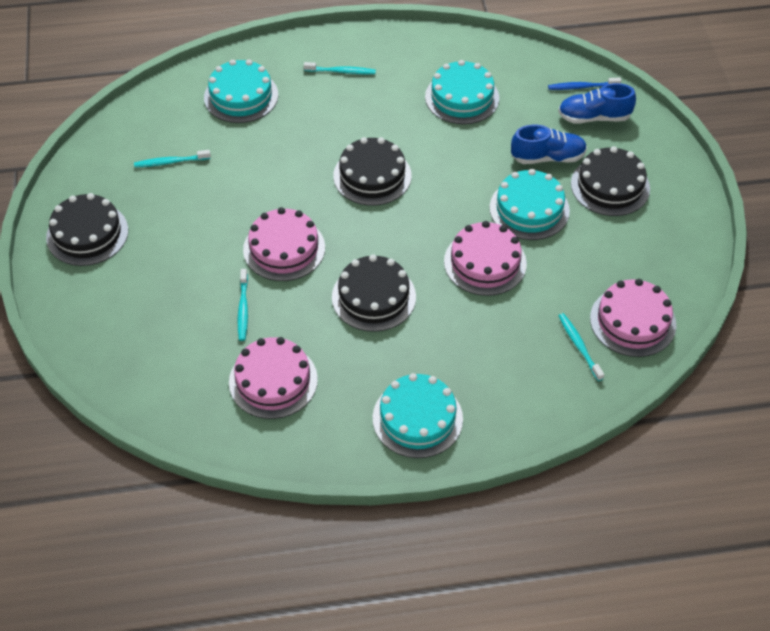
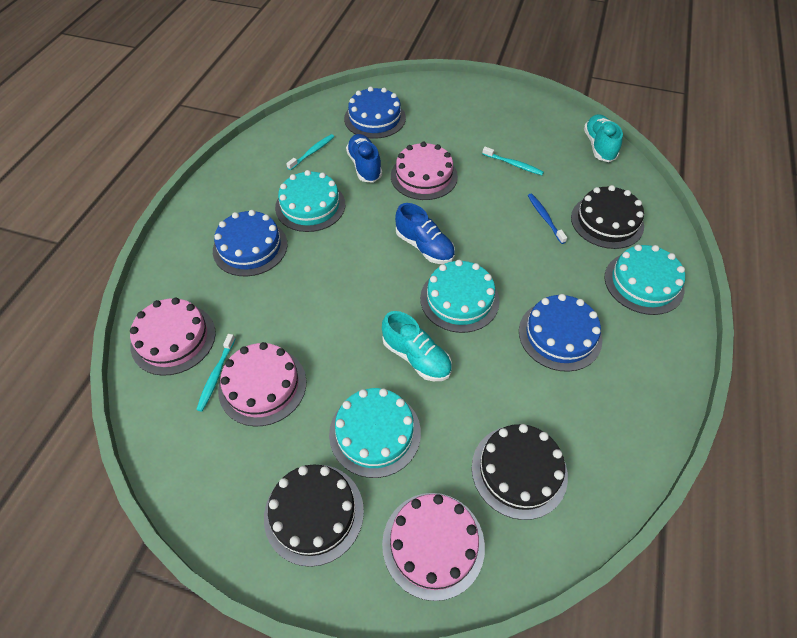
black cake: 4 -> 3
blue cake: 0 -> 3
turquoise shoe: 0 -> 2
turquoise toothbrush: 4 -> 3

